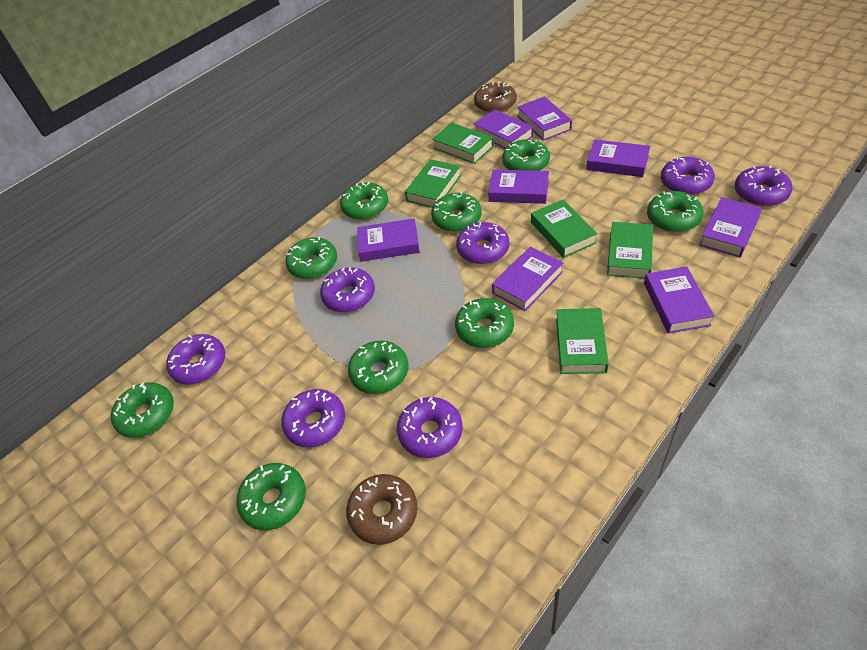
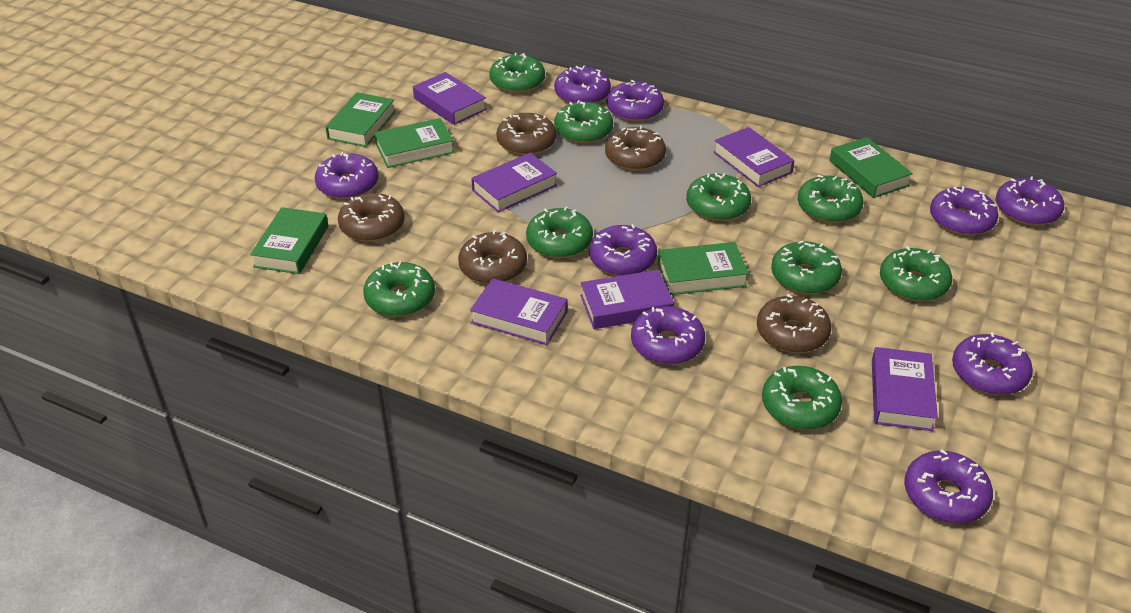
brown donut: 2 -> 5
purple book: 8 -> 6
purple donut: 7 -> 9

